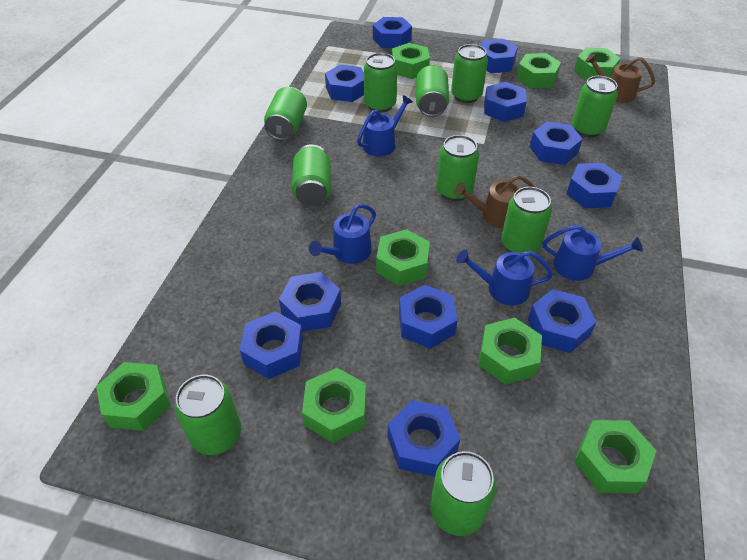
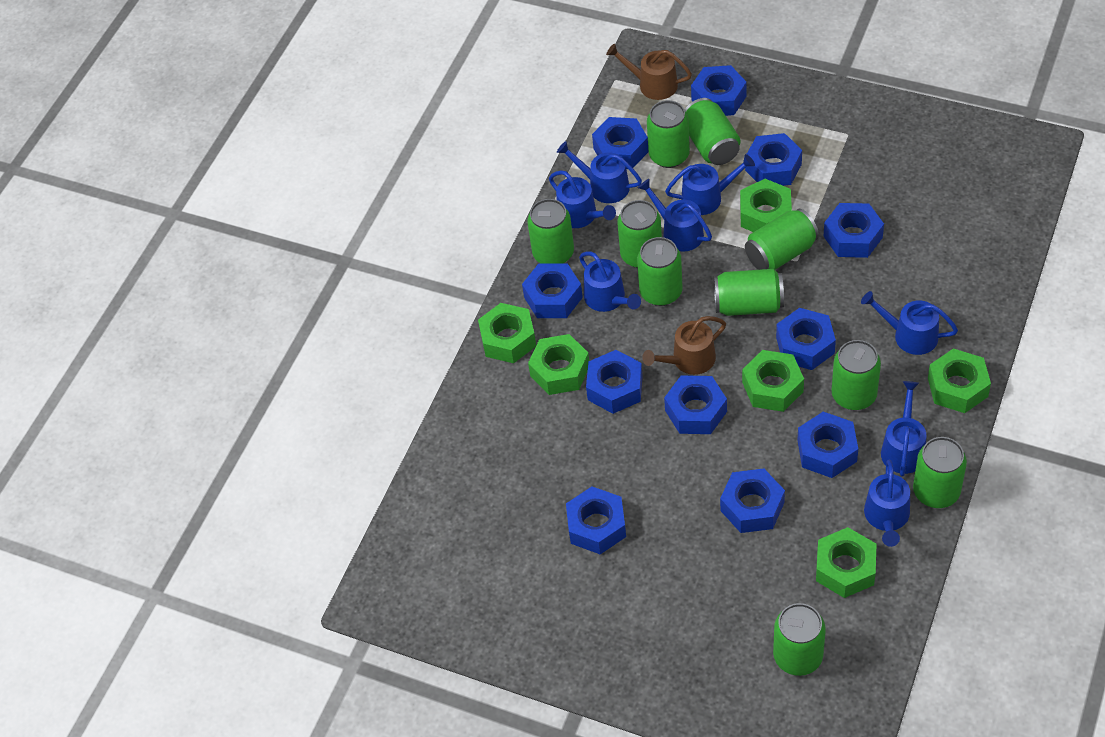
blue watering can: 4 -> 8
green nut: 8 -> 6

